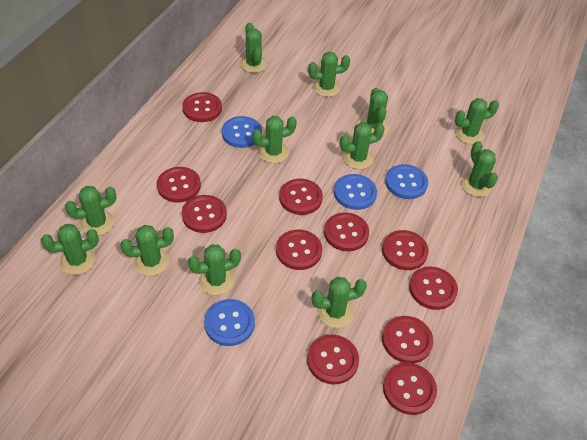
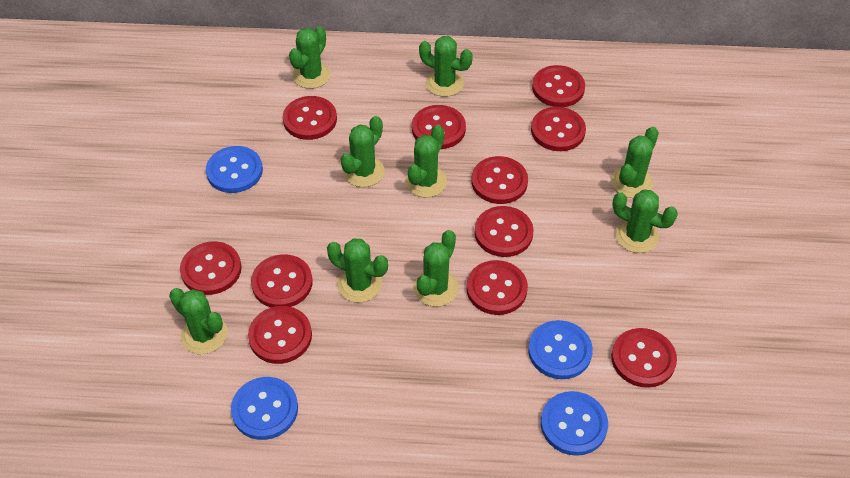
green cactus: 12 -> 9

